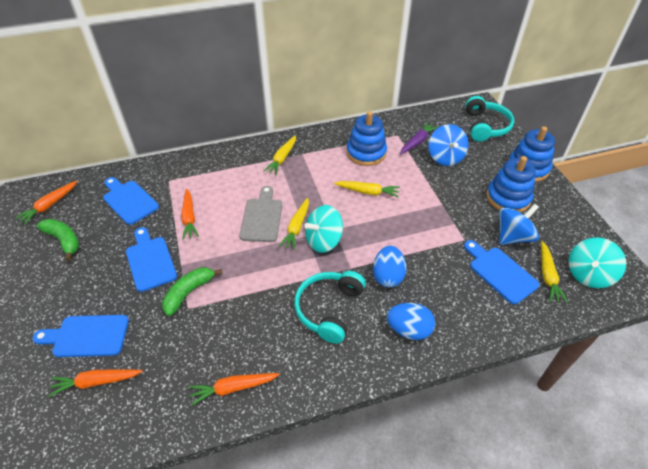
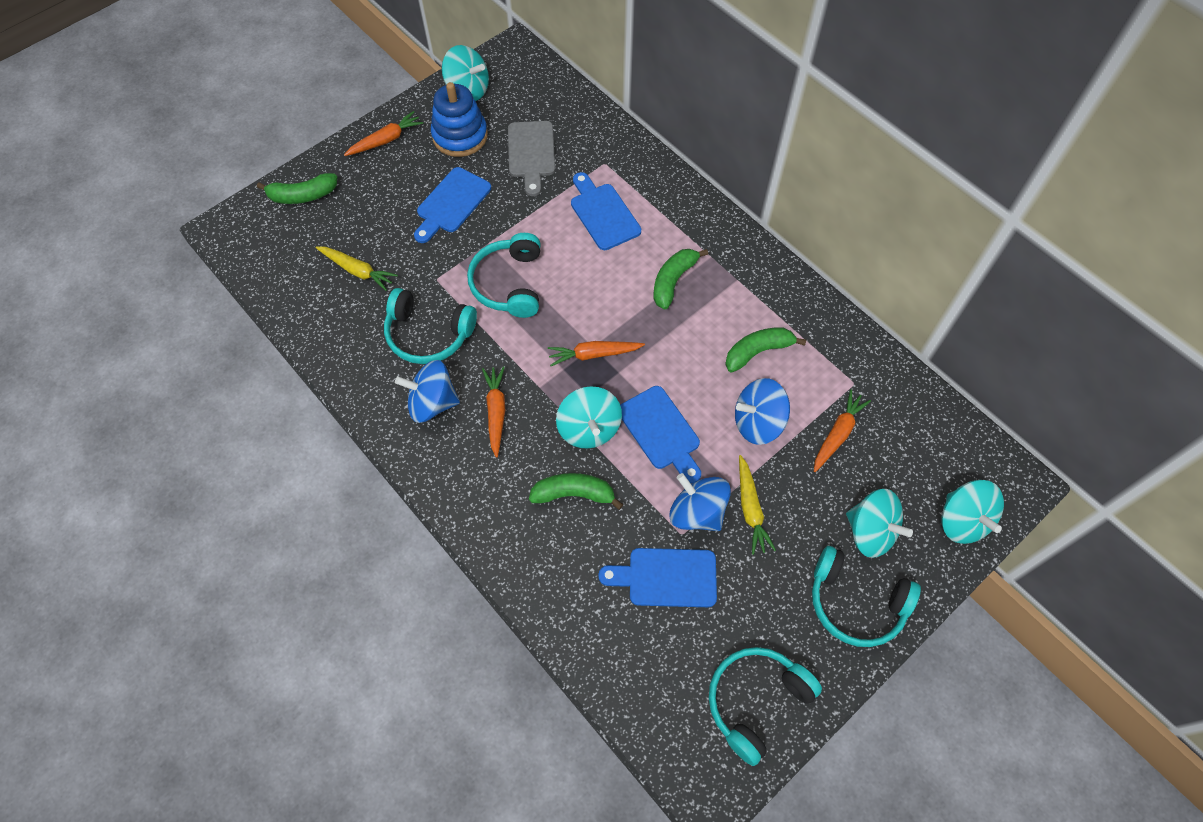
blue egg: 2 -> 0
blue spinning top: 2 -> 3
blue stacking toy: 3 -> 1
green banana: 2 -> 4
purple carrot: 1 -> 0
turquoise headphones: 2 -> 4
turquoise spinning top: 2 -> 4
yellow carrot: 4 -> 2

